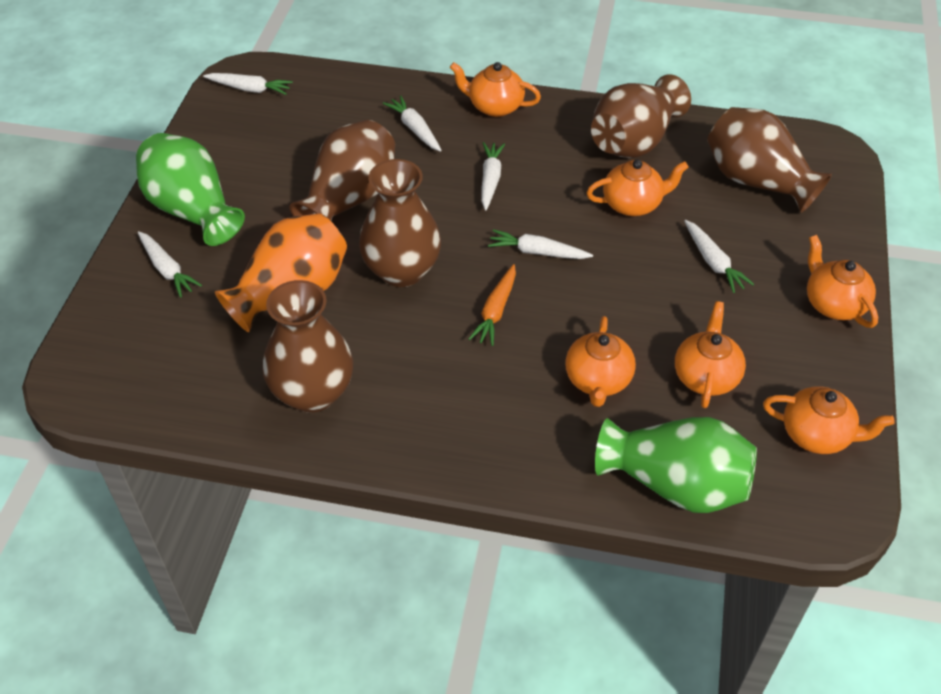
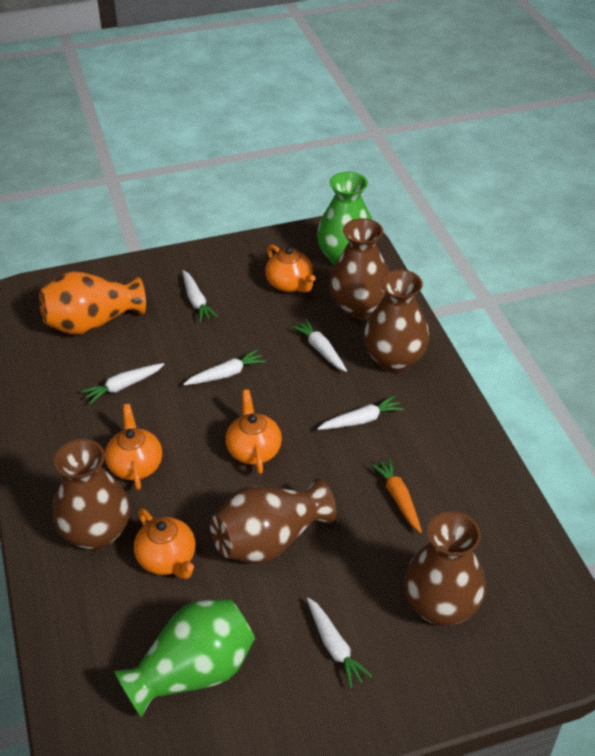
orange teapot: 6 -> 4

